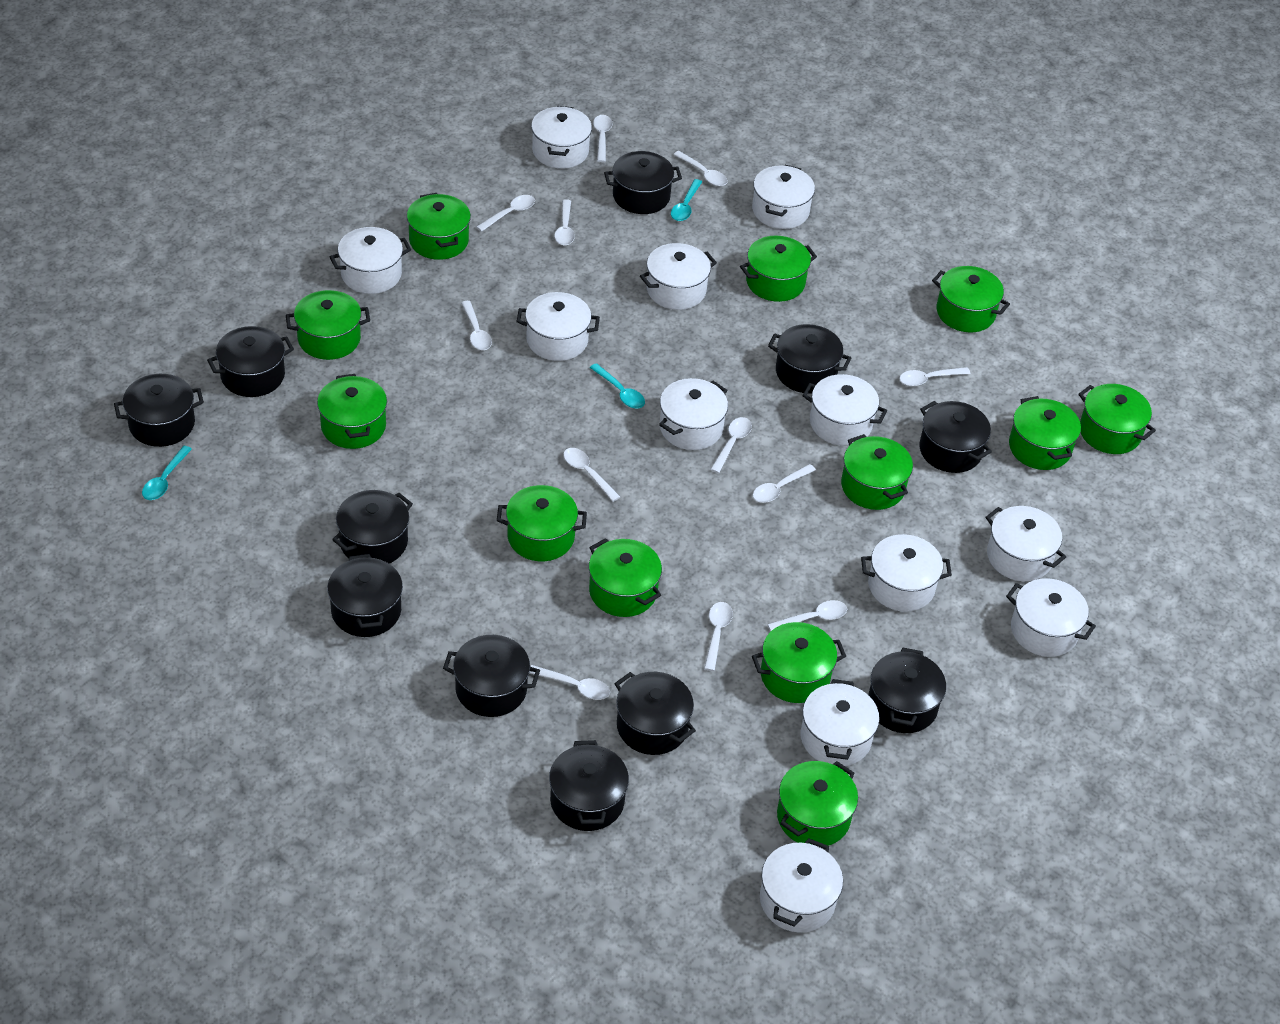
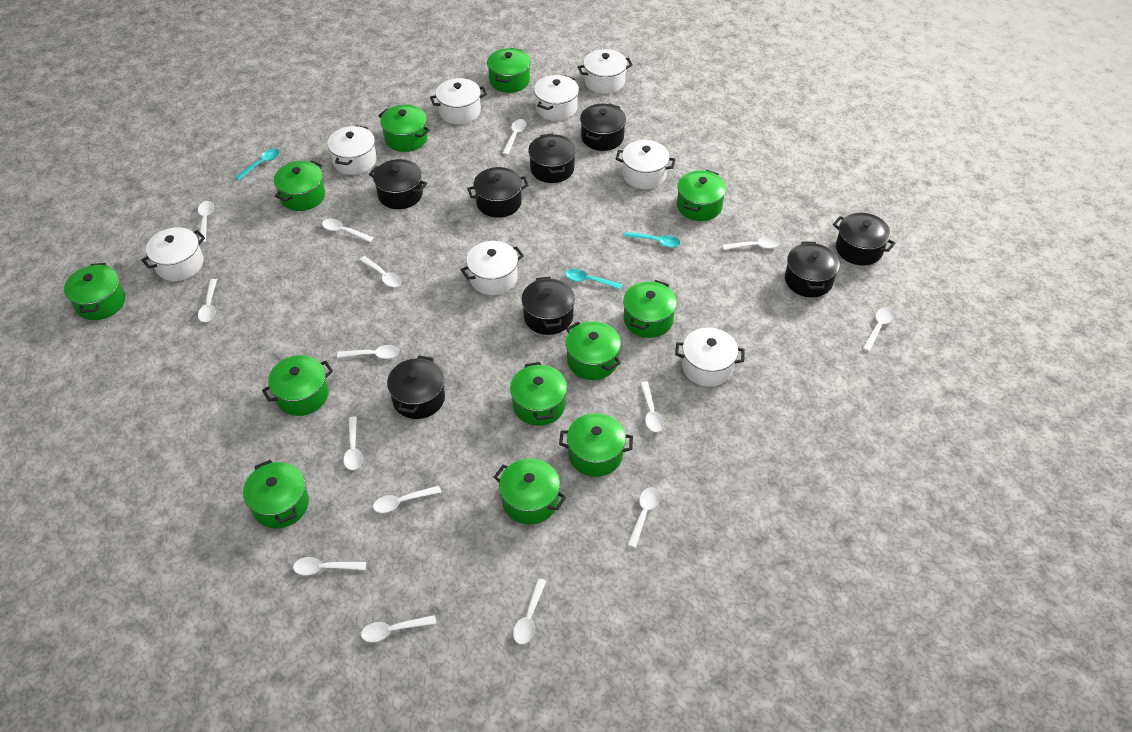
black pot: 11 -> 8
white pot: 12 -> 8
white spoon: 12 -> 15

